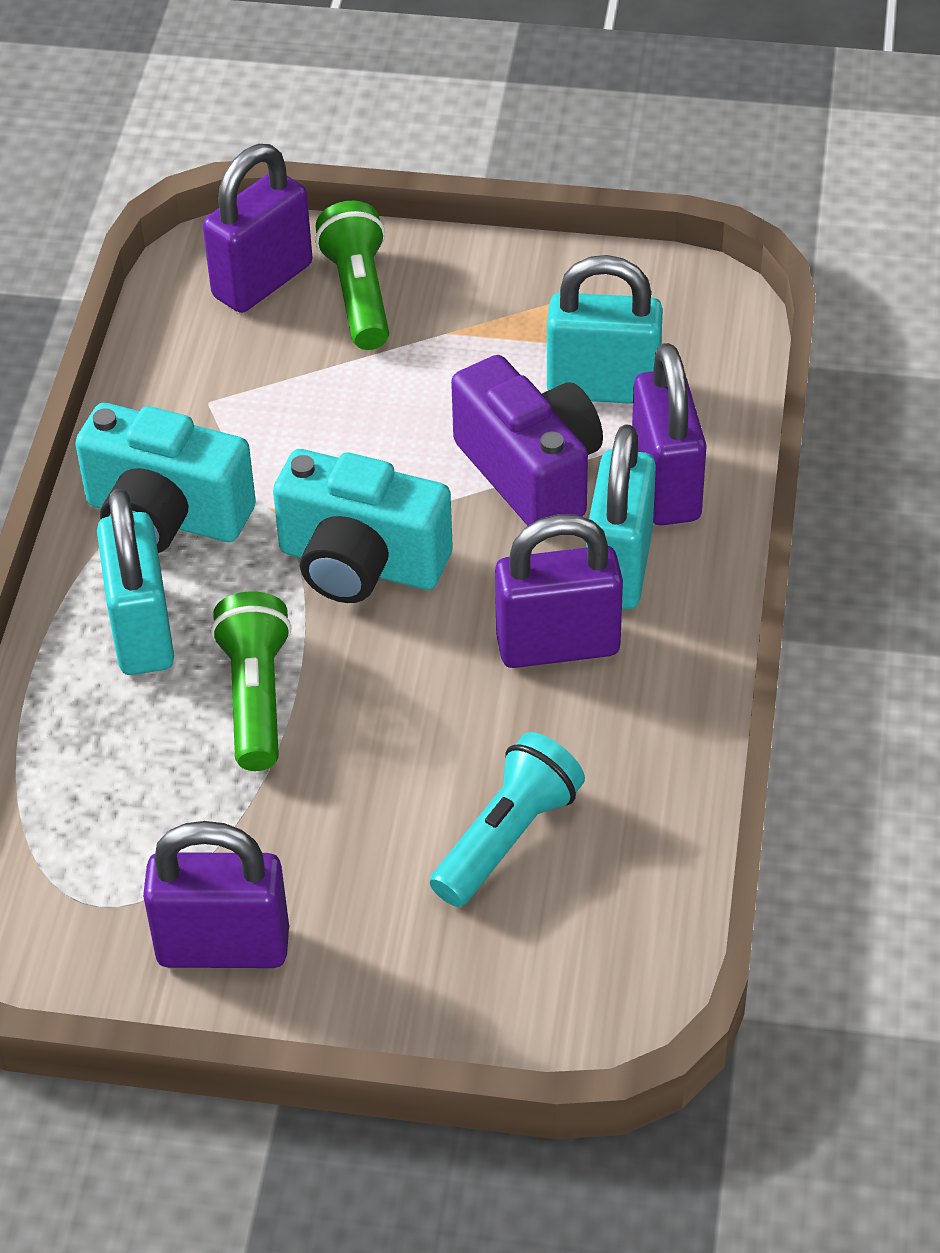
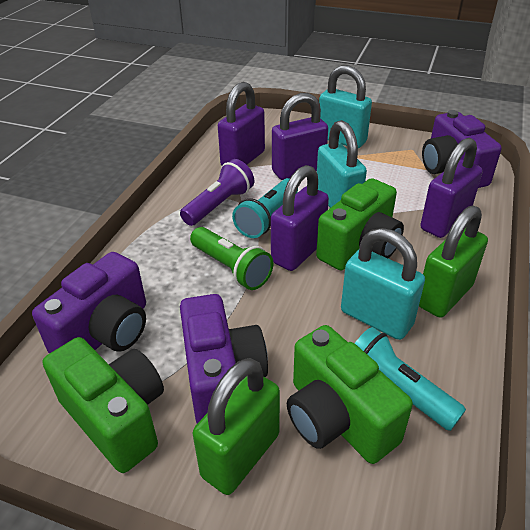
green camera: 0 -> 3
green flashlight: 2 -> 1
green padlock: 0 -> 2
purple camera: 1 -> 3
purple flashlight: 0 -> 1
turquoise camera: 2 -> 0
turquoise flashlight: 1 -> 2

